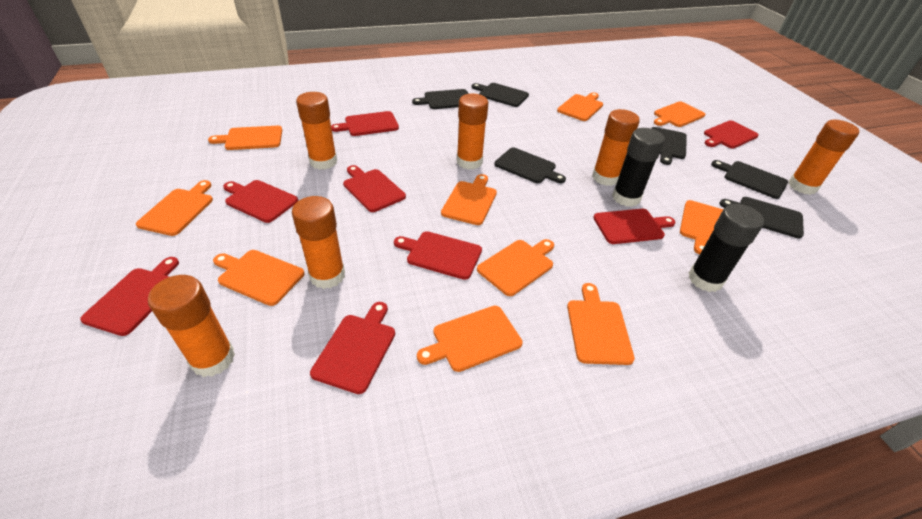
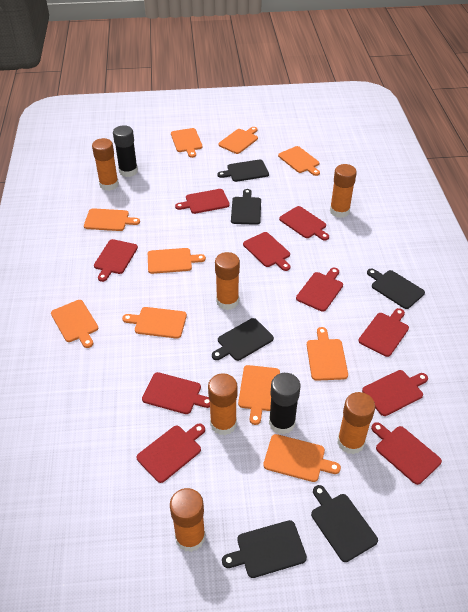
red cutting board: 8 -> 10

